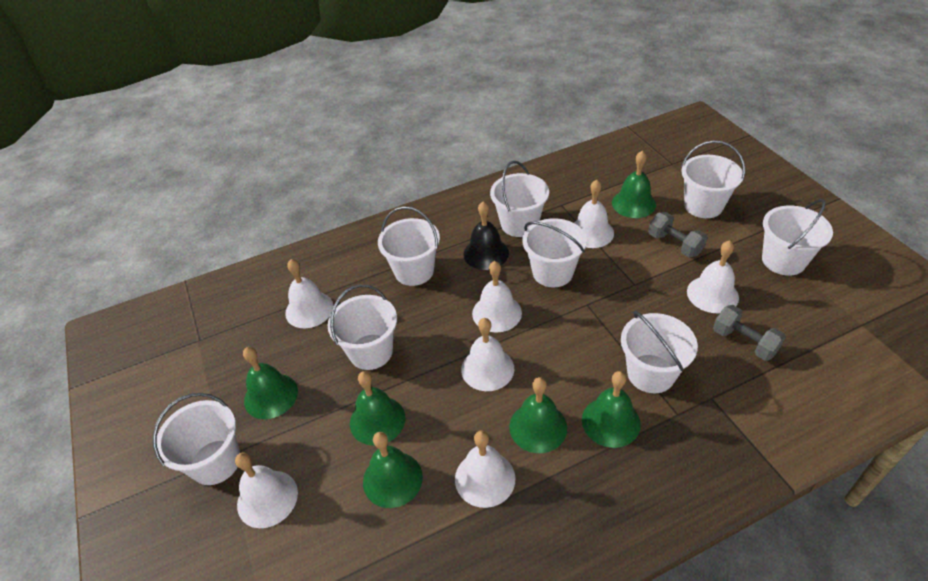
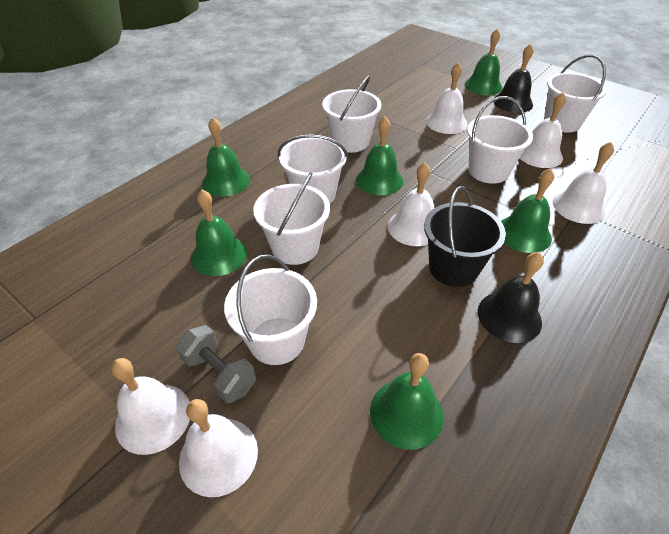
black bell: 1 -> 2
black bucket: 0 -> 1
grey dumbbell: 2 -> 1
white bell: 7 -> 6
white bucket: 8 -> 6

